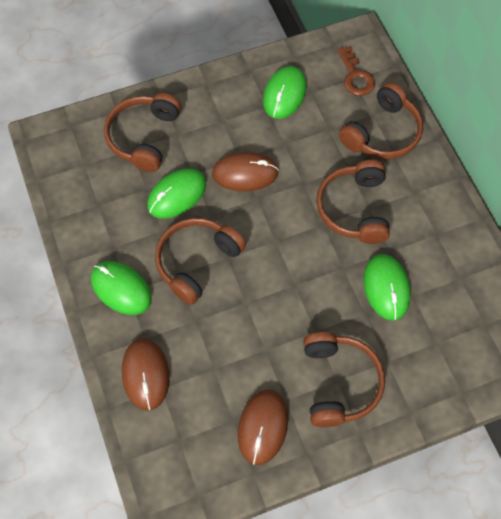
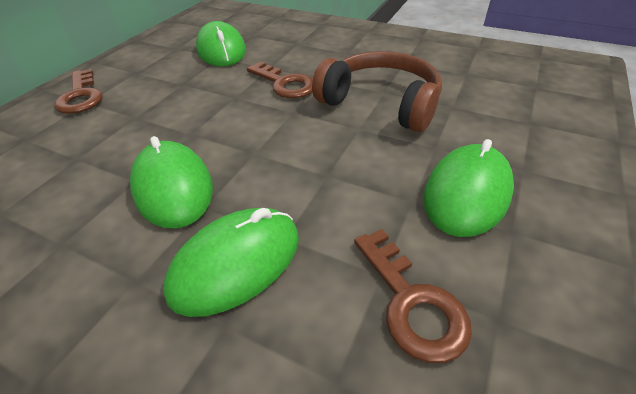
brown headphones: 5 -> 1
brown key: 1 -> 3
brown mouse: 3 -> 0

